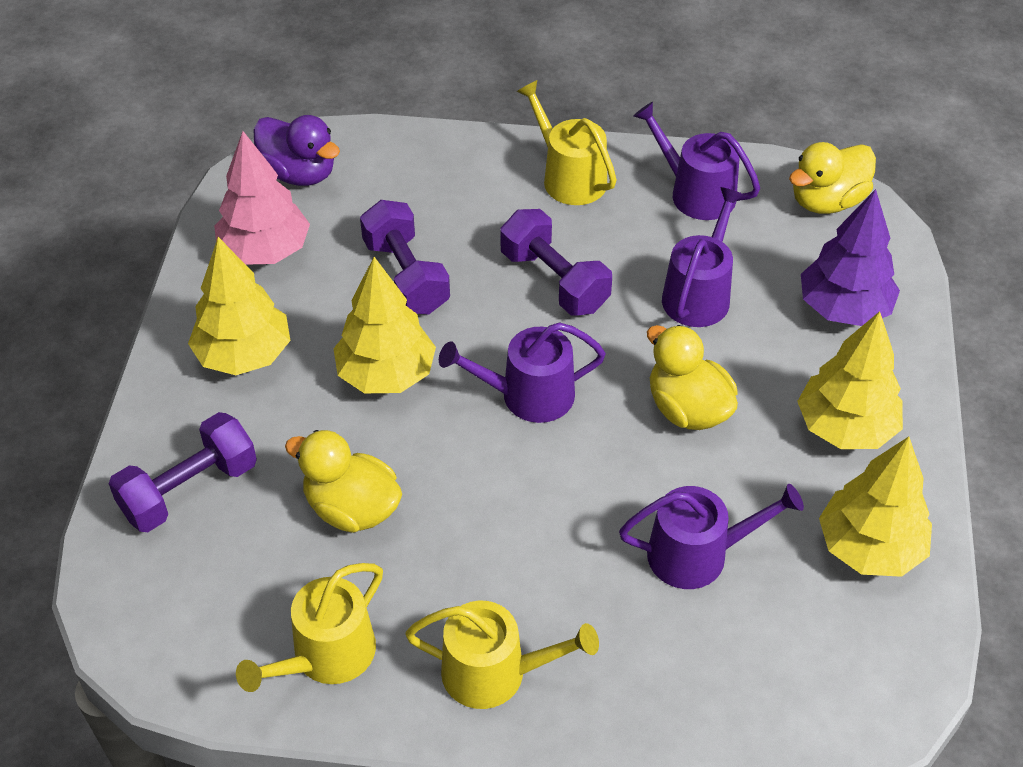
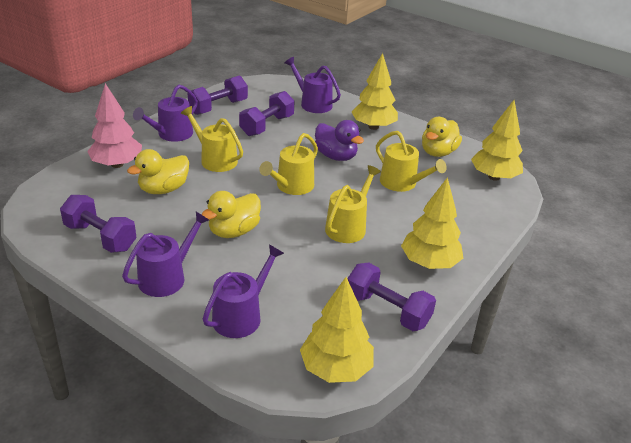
purple dumbbell: 3 -> 4
purple tree: 1 -> 0
yellow watering can: 3 -> 4

